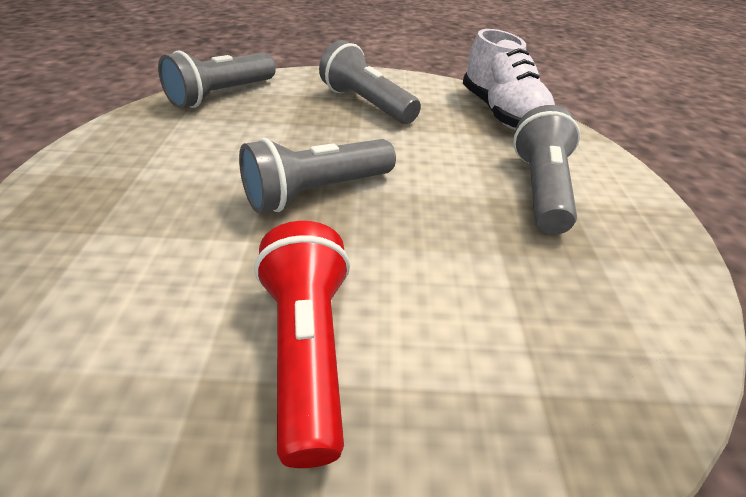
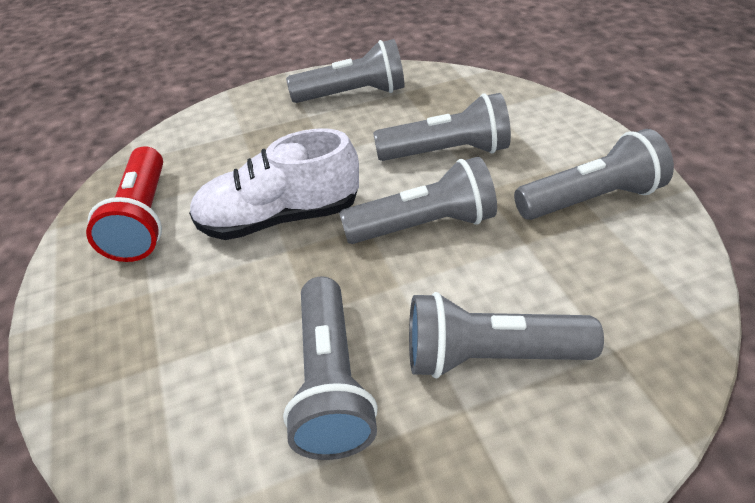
grey flashlight: 4 -> 6

